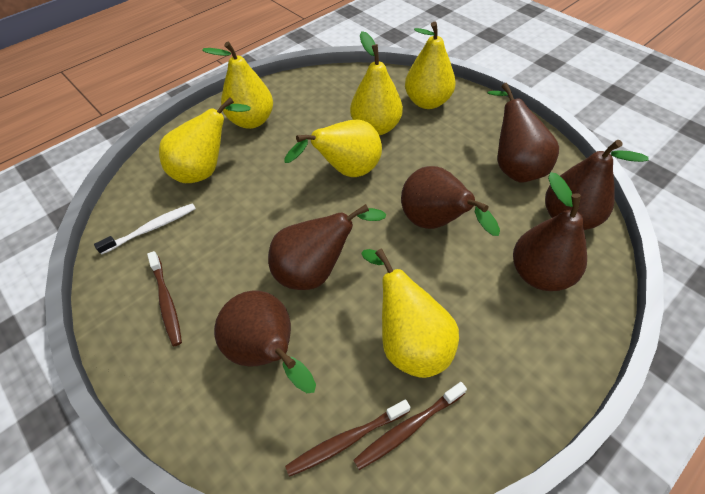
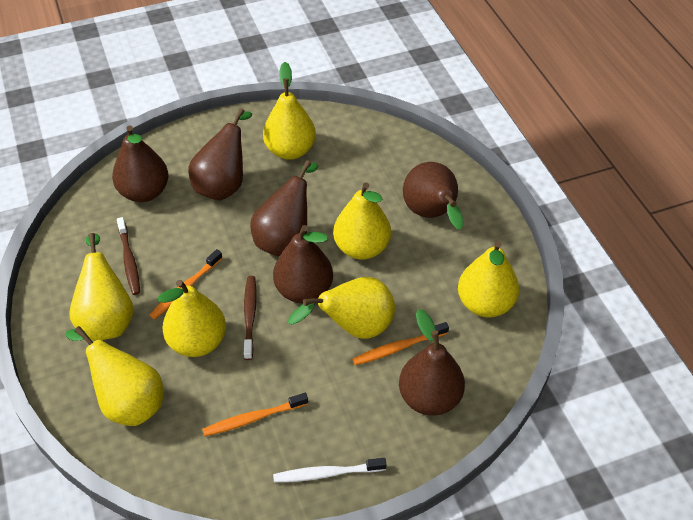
brown toothbrush: 3 -> 2
orange toothbrush: 0 -> 3
yellow pear: 6 -> 7

